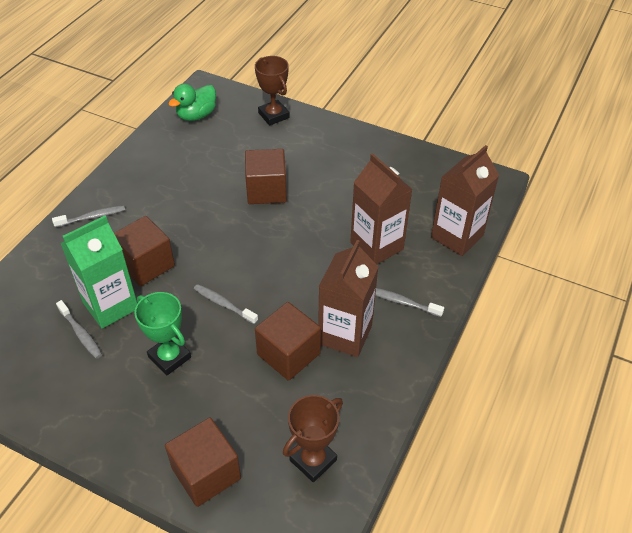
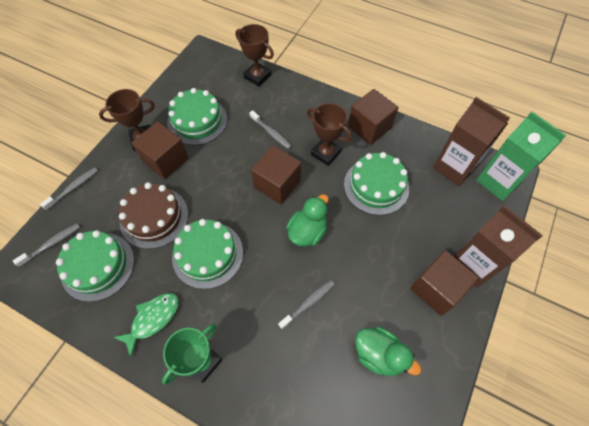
brown cake: 0 -> 1
brown carton: 3 -> 2
brown trophy: 2 -> 3
green cake: 0 -> 4
green duck: 1 -> 2
green fish: 0 -> 1

